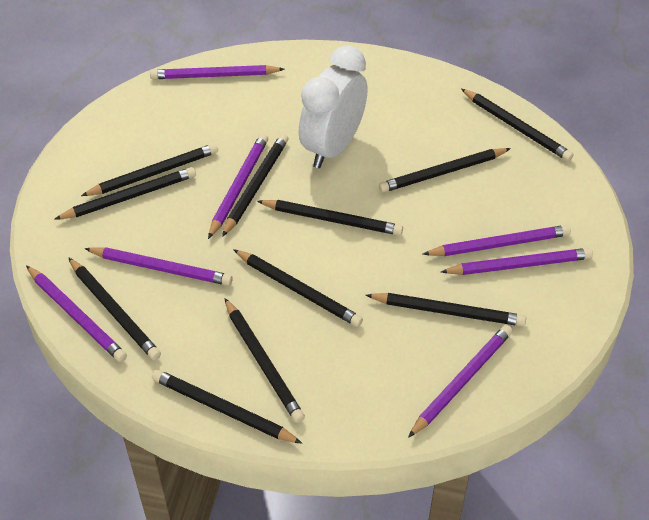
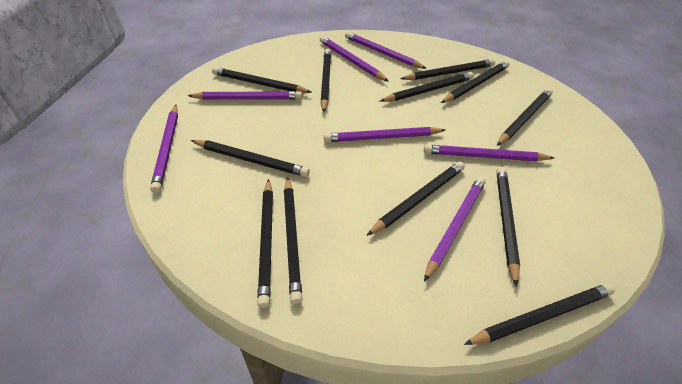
black pencil: 11 -> 12
white clock: 1 -> 0

